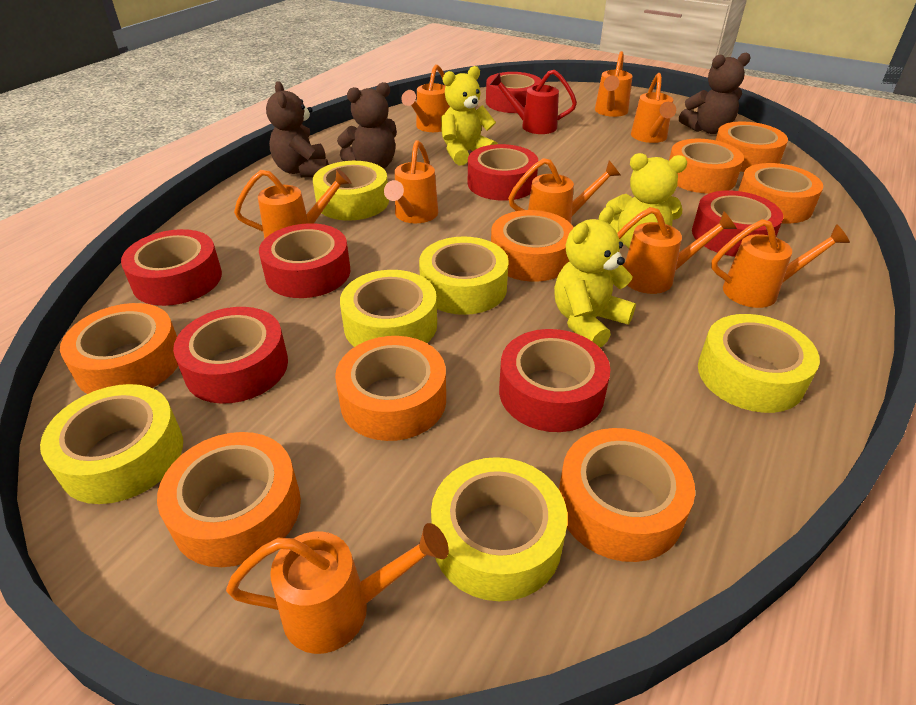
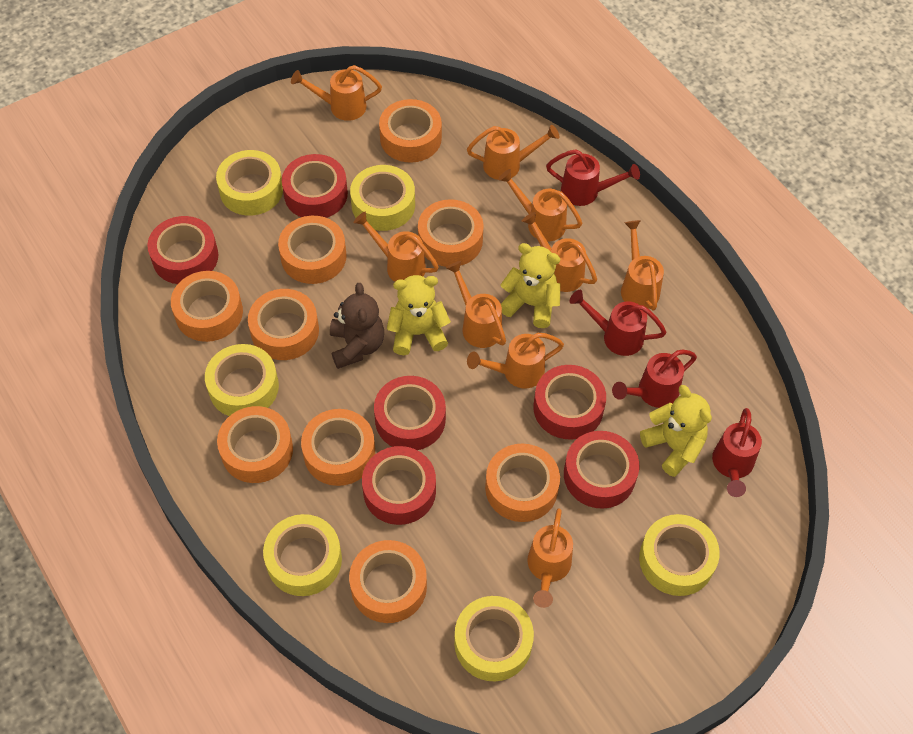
brown teddy bear: 3 -> 1
orange tape: 8 -> 9
red tape: 7 -> 6
red watering can: 1 -> 4

